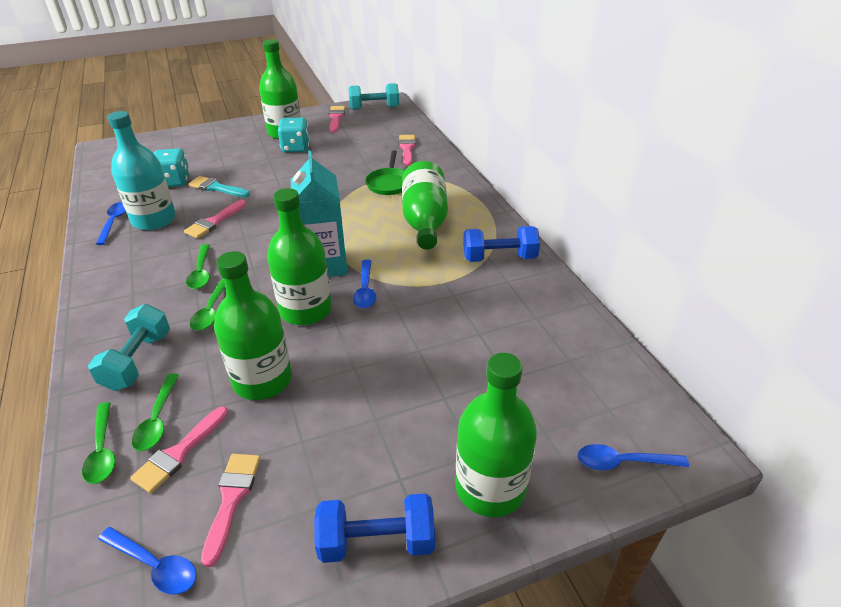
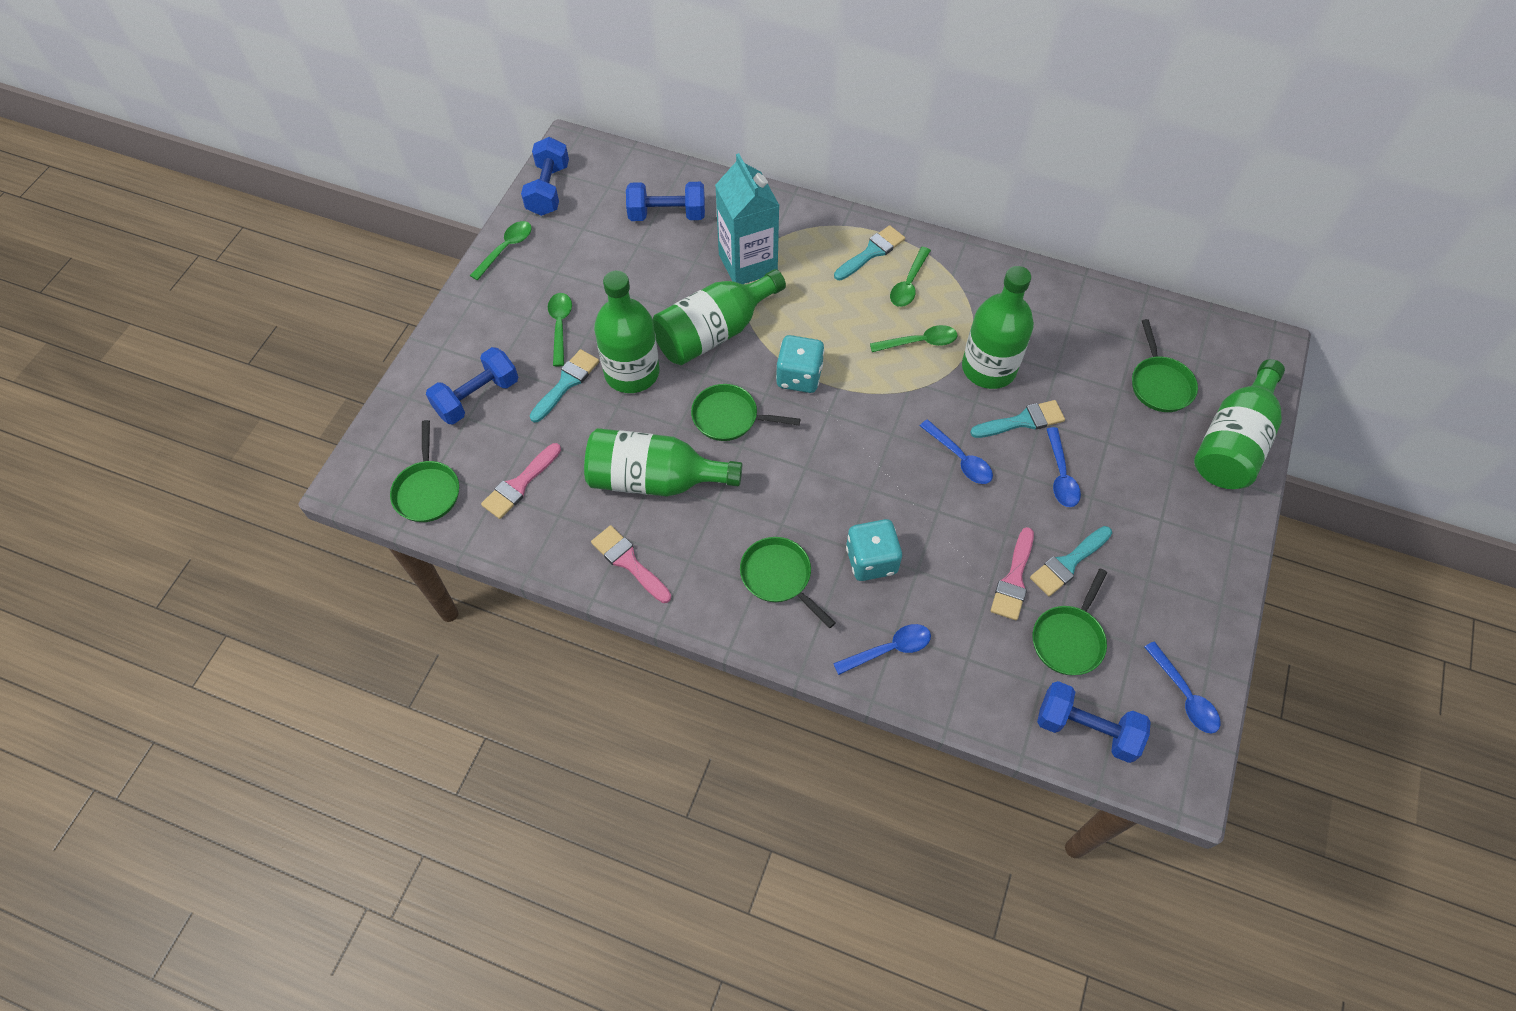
blue dumbbell: 2 -> 4
green pan: 1 -> 5
pink brush: 5 -> 3
turquoise bottle: 1 -> 0
turquoise brush: 1 -> 4
turquoise dumbbell: 2 -> 0

